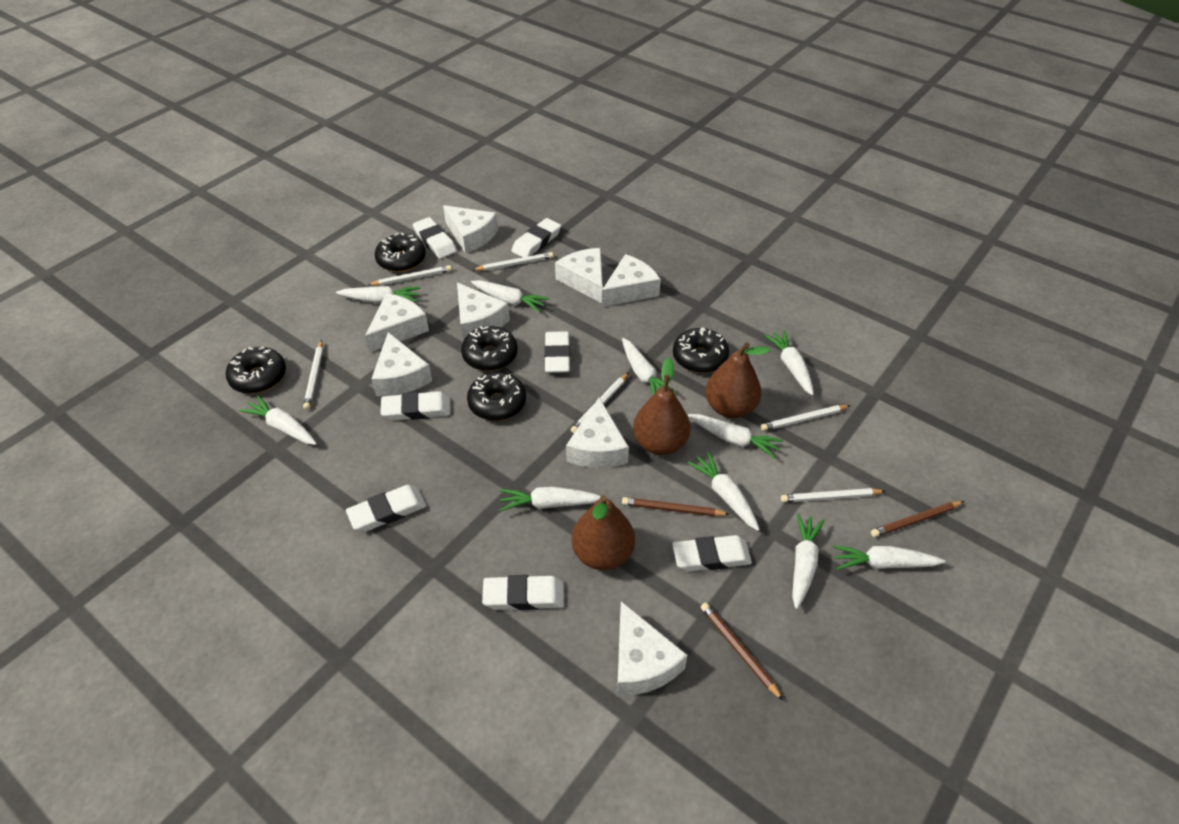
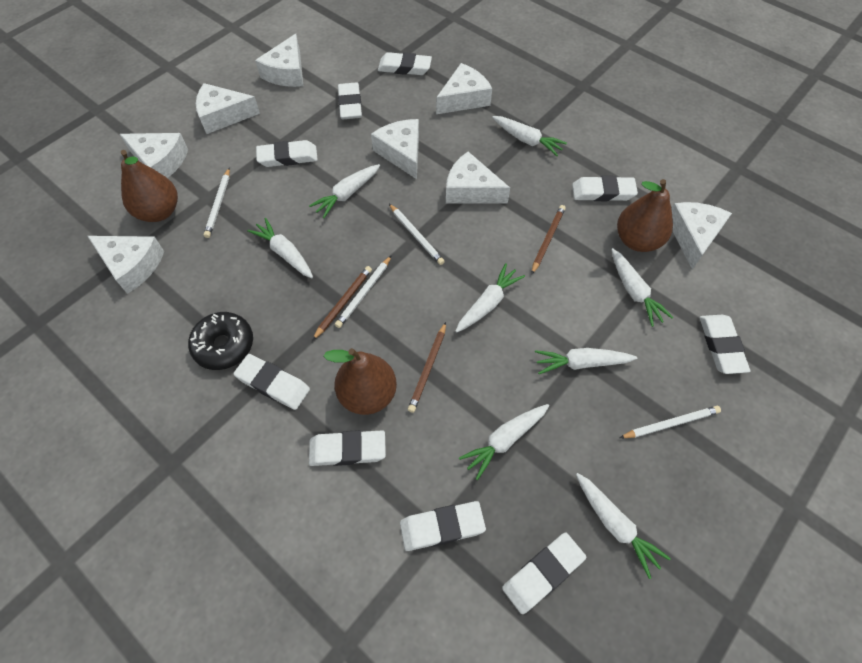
black donut: 5 -> 1
white carrot: 10 -> 8
white eraser: 7 -> 9
white pencil: 6 -> 4

